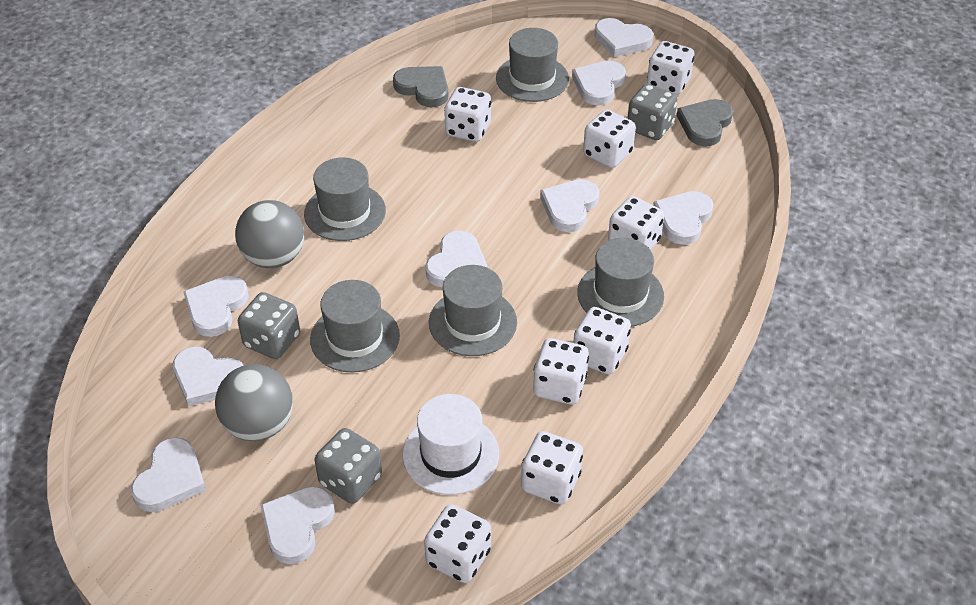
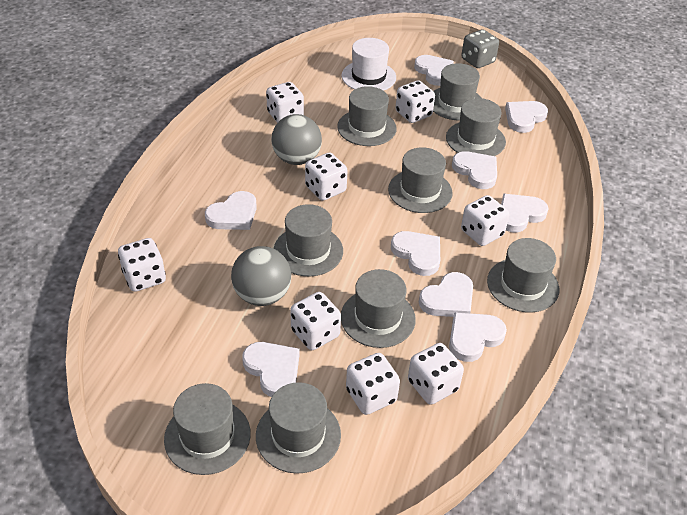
grey dice: 3 -> 1
grey hat: 5 -> 9
grey heart: 2 -> 0

